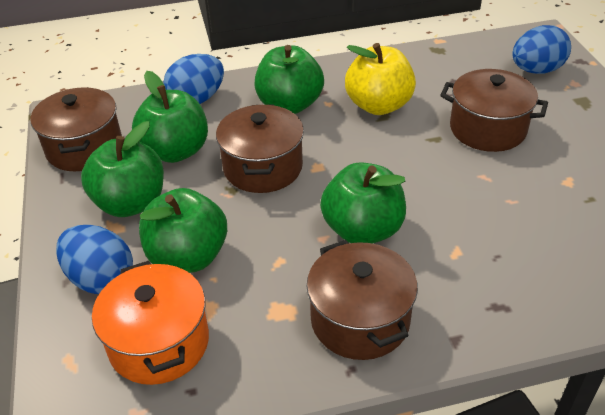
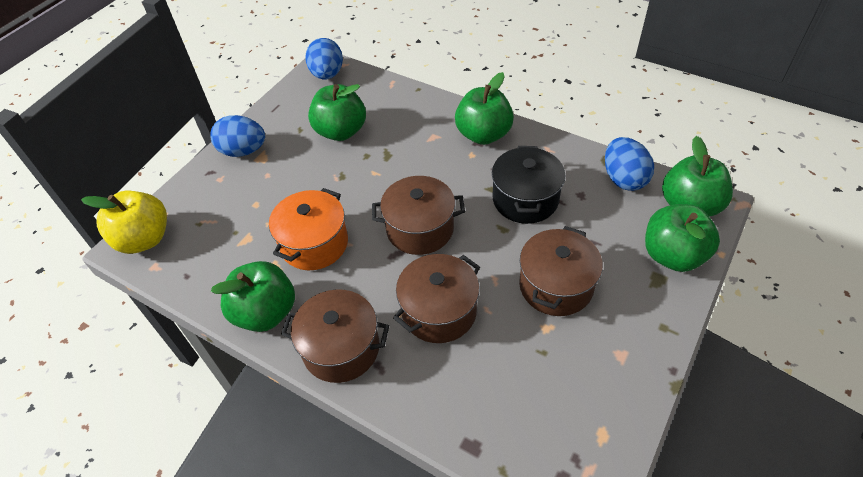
black pot: 0 -> 1

